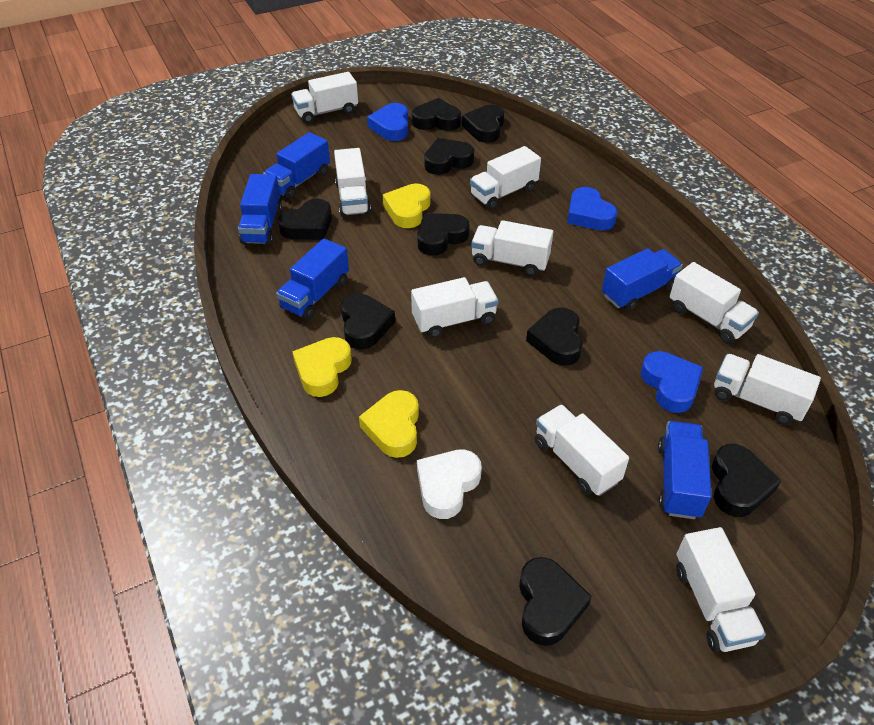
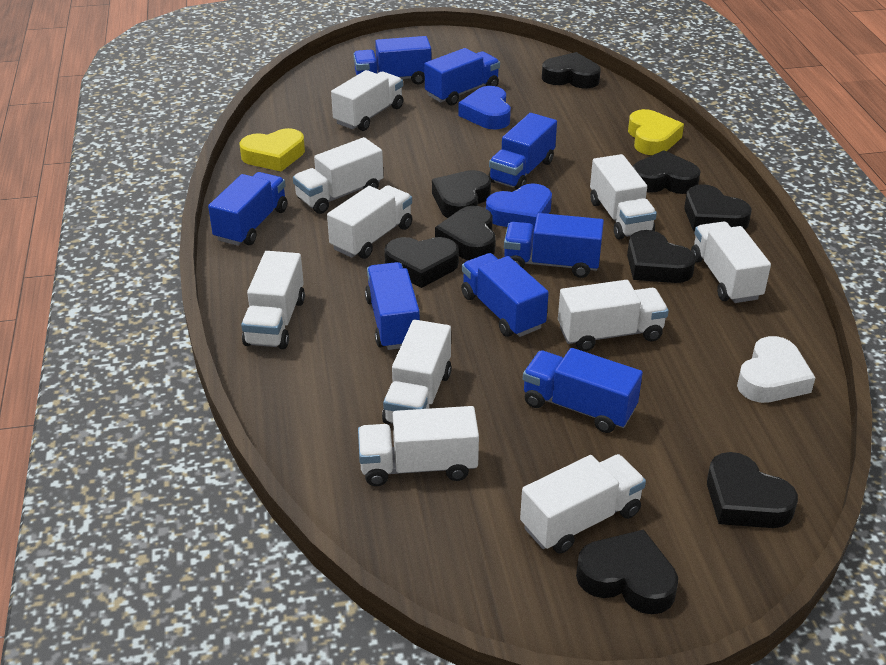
blue heart: 3 -> 2
blue truck: 5 -> 8
white truck: 9 -> 10
yellow heart: 3 -> 2

